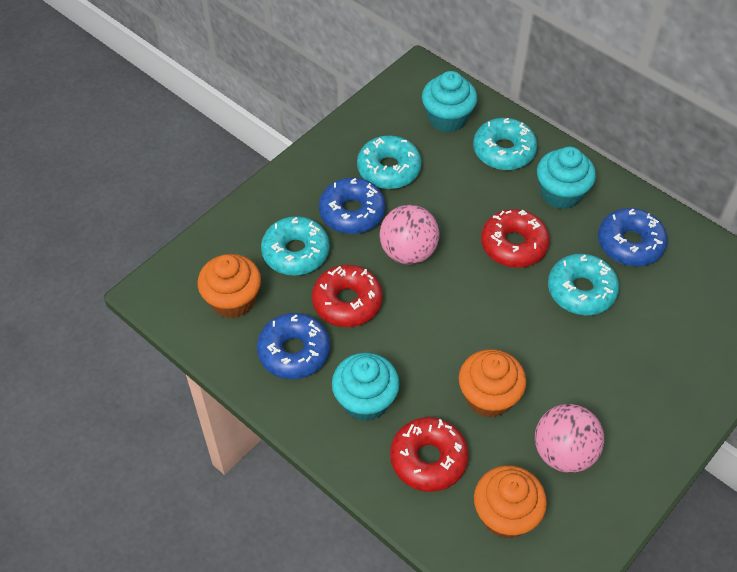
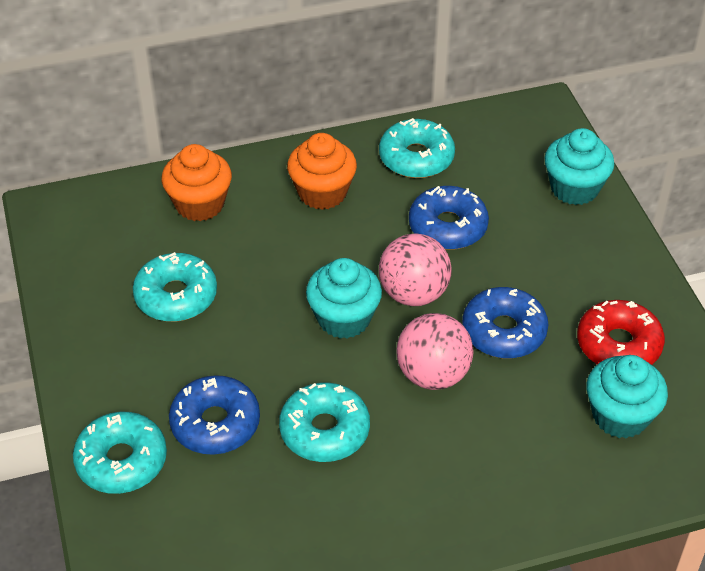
orange cupcake: 3 -> 2
red donut: 3 -> 1

